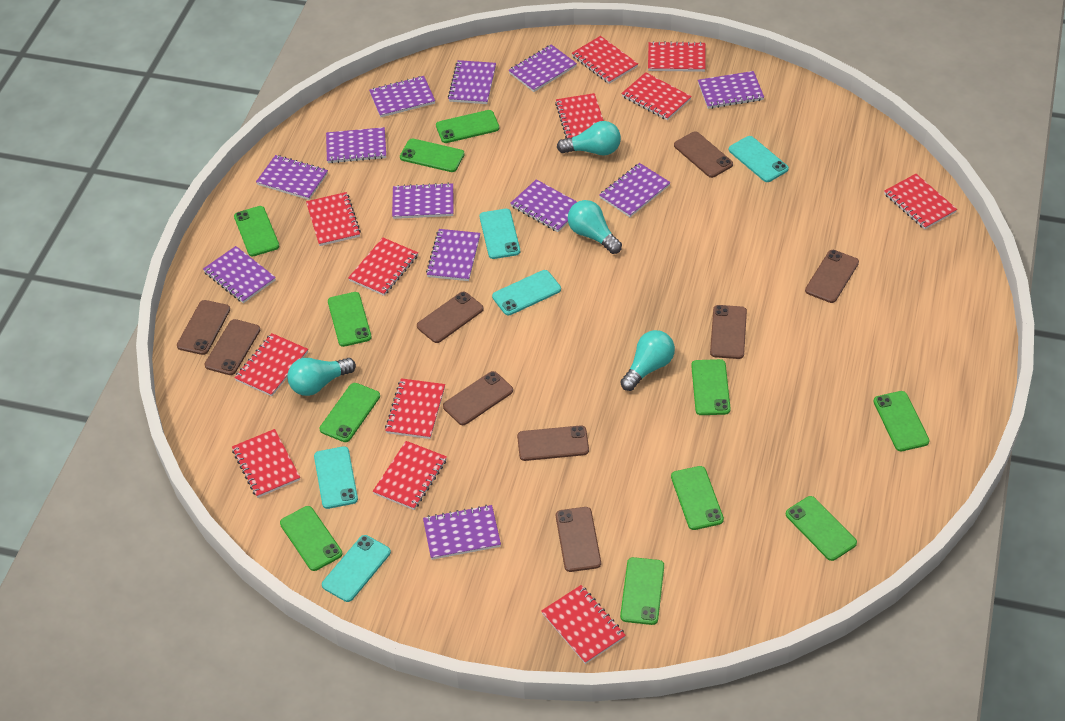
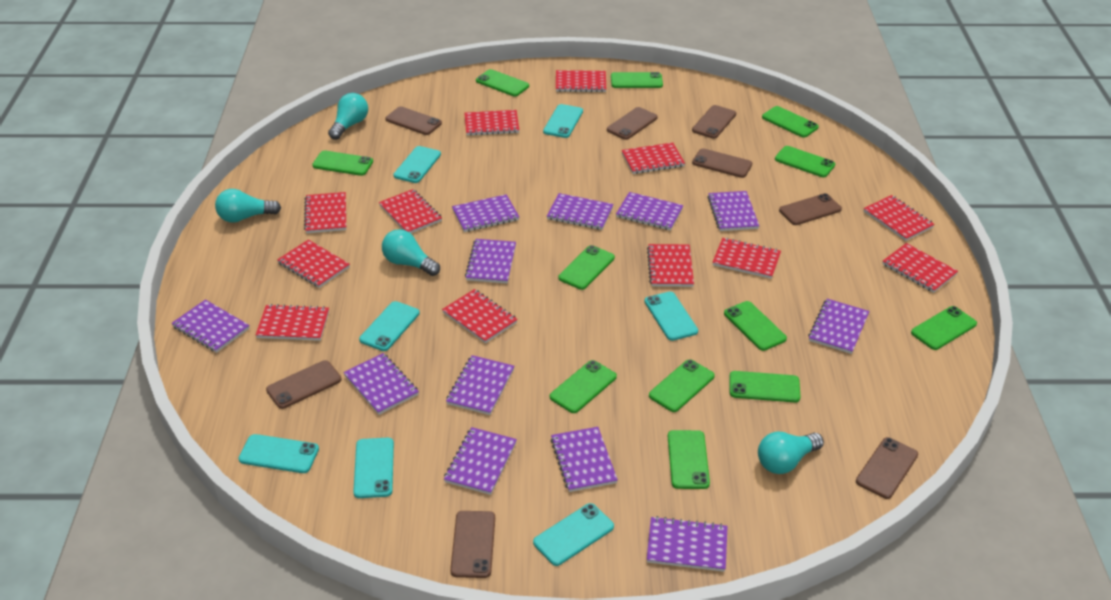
brown phone: 9 -> 8
green phone: 11 -> 12
turquoise phone: 5 -> 7

